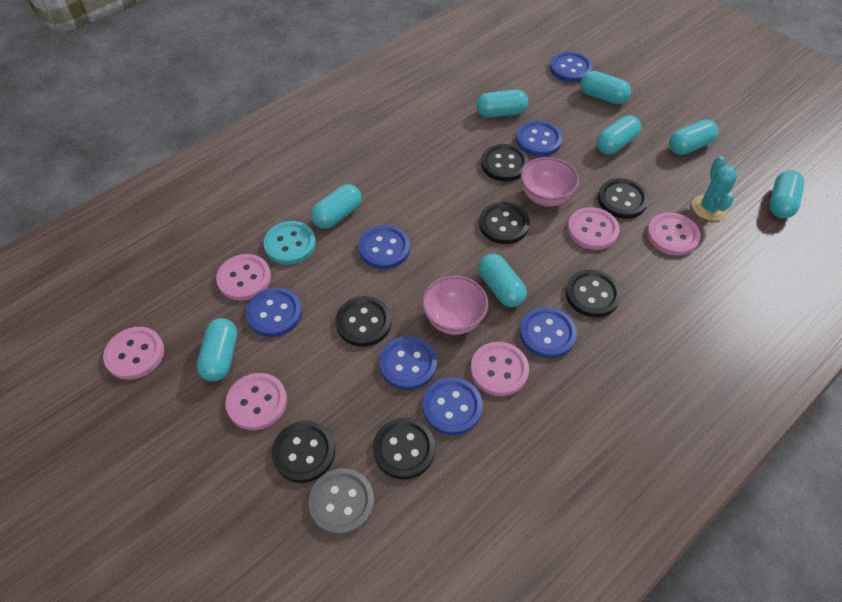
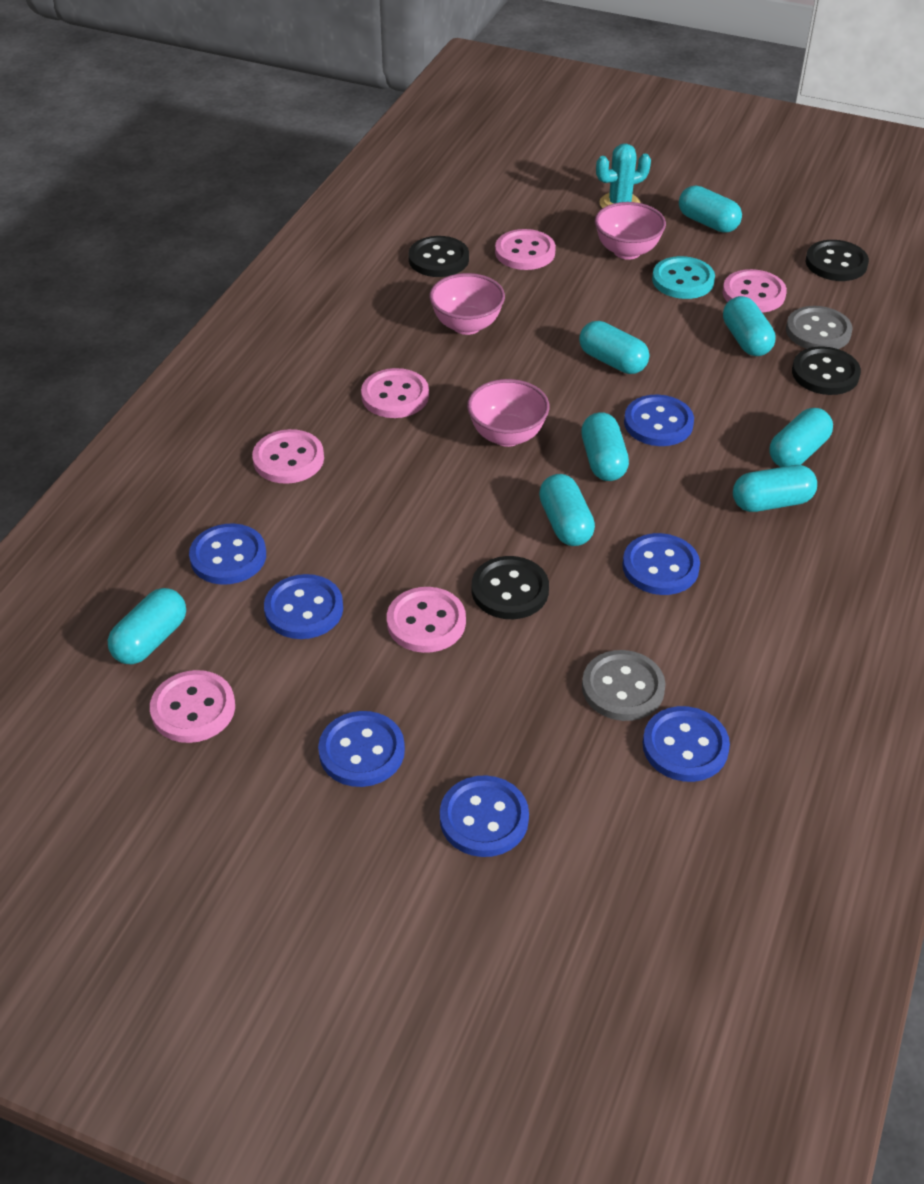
black button: 7 -> 4
grey button: 1 -> 2
pink bowl: 2 -> 3

